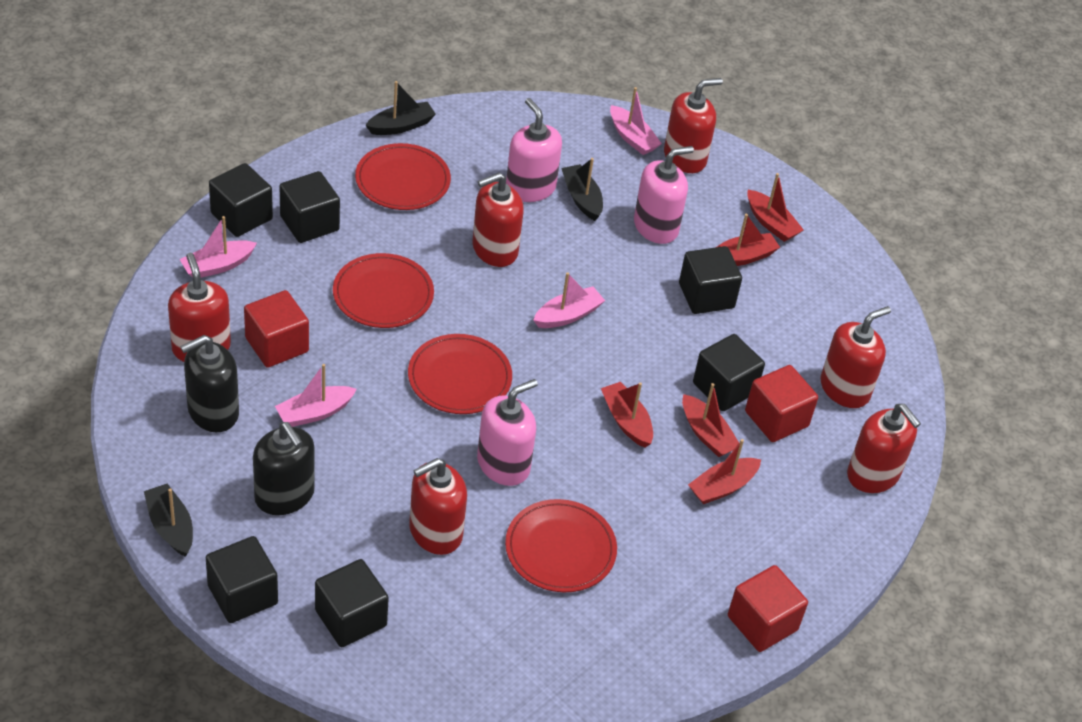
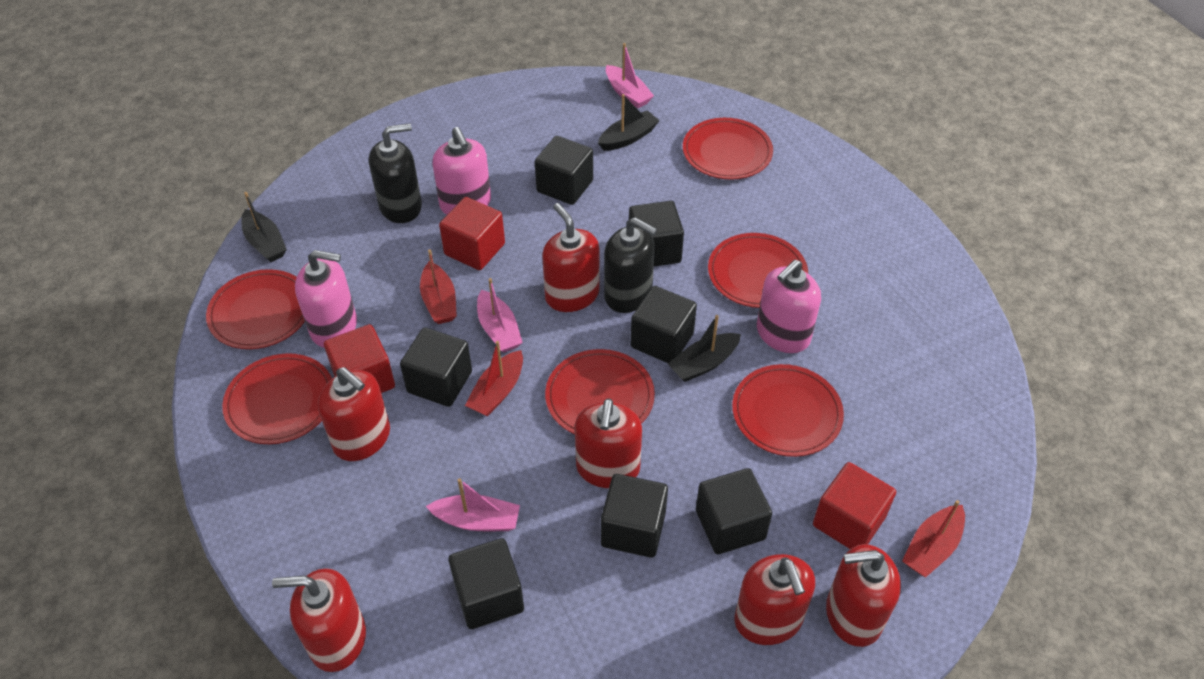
black cube: 6 -> 7
pink boat: 4 -> 3
red boat: 5 -> 3
red plate: 4 -> 6

